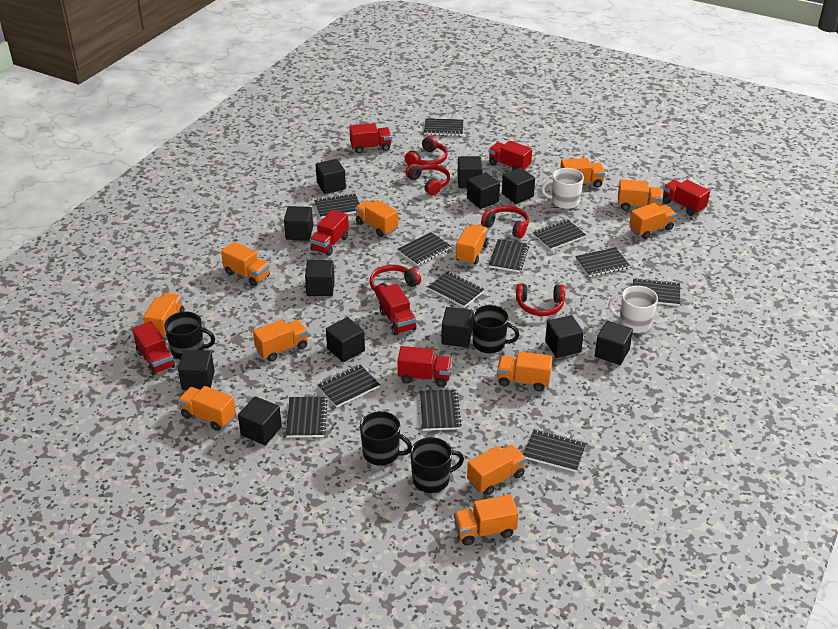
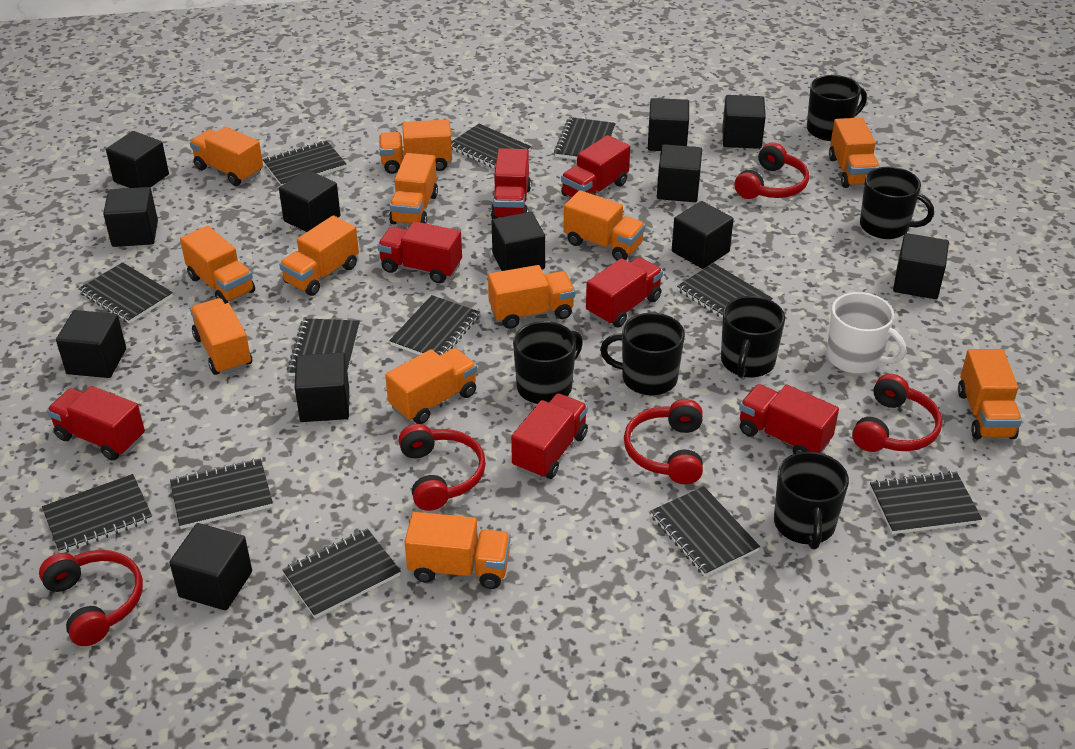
black mug: 4 -> 6
white mug: 2 -> 1

